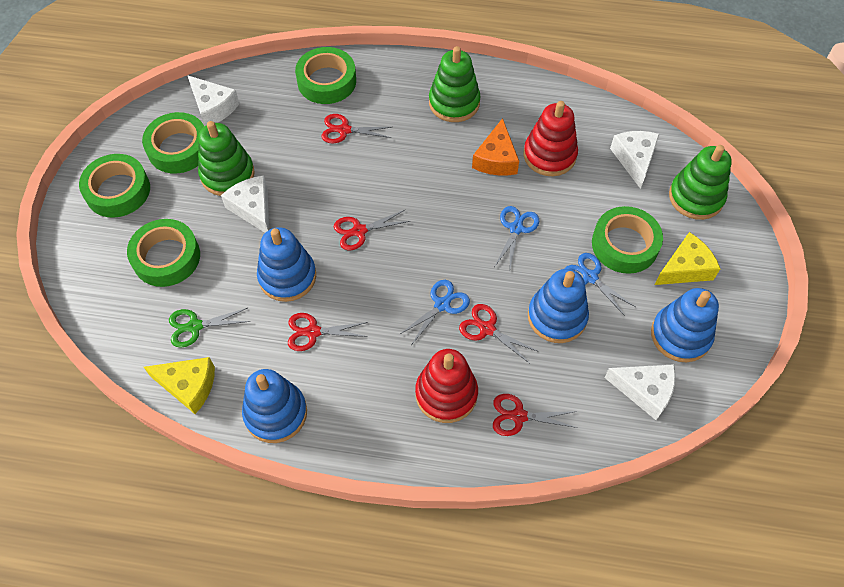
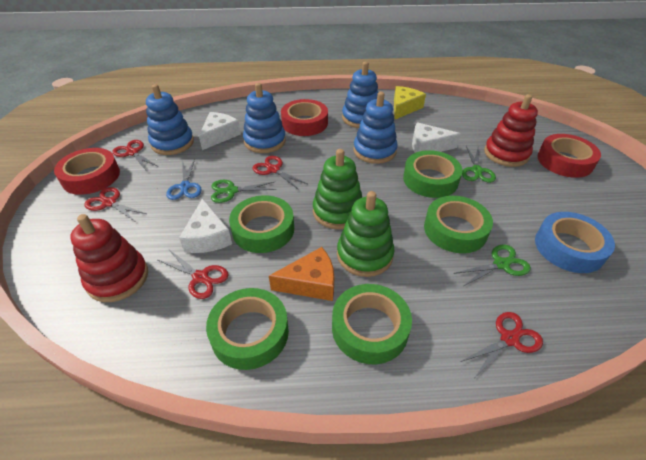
blue scissors: 3 -> 1
blue tape: 0 -> 1
green scissors: 1 -> 3
green stacking toy: 3 -> 2
red tape: 0 -> 3
white cheese: 4 -> 3
yellow cheese: 2 -> 1

